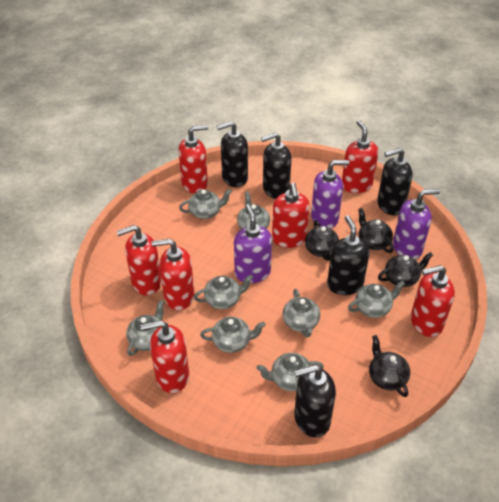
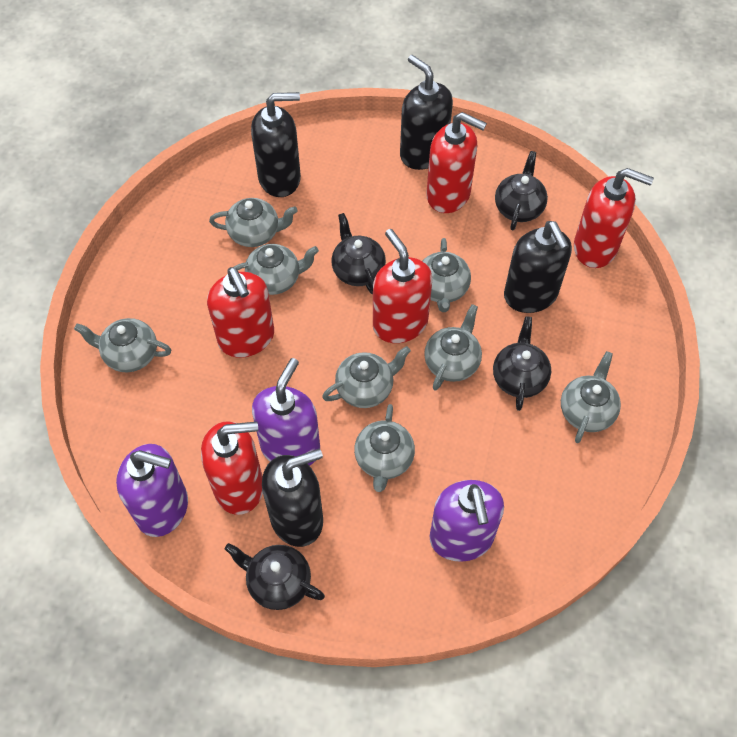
black soap dispenser: 5 -> 4
red soap dispenser: 7 -> 5

